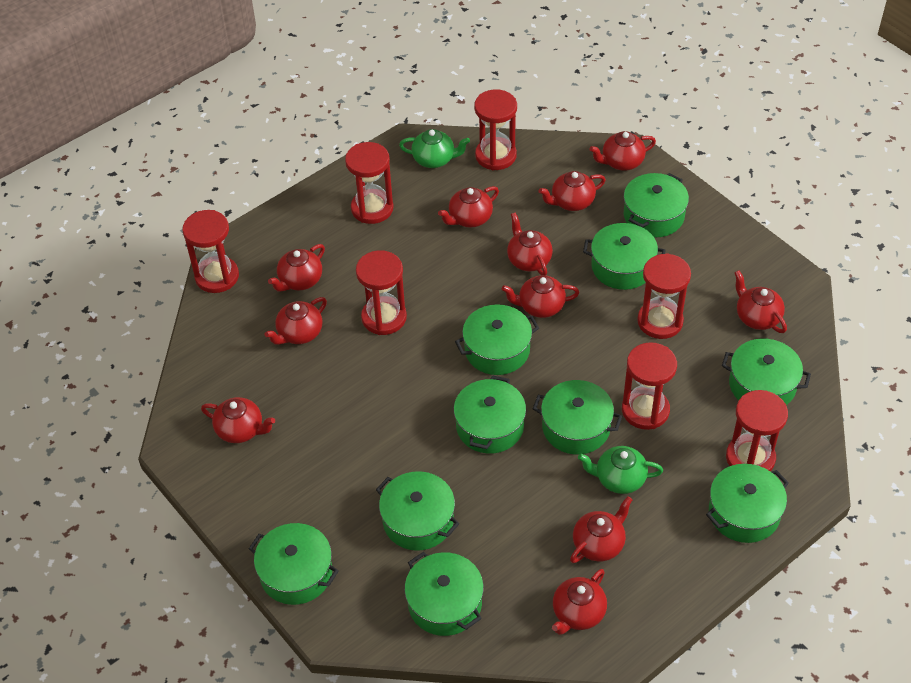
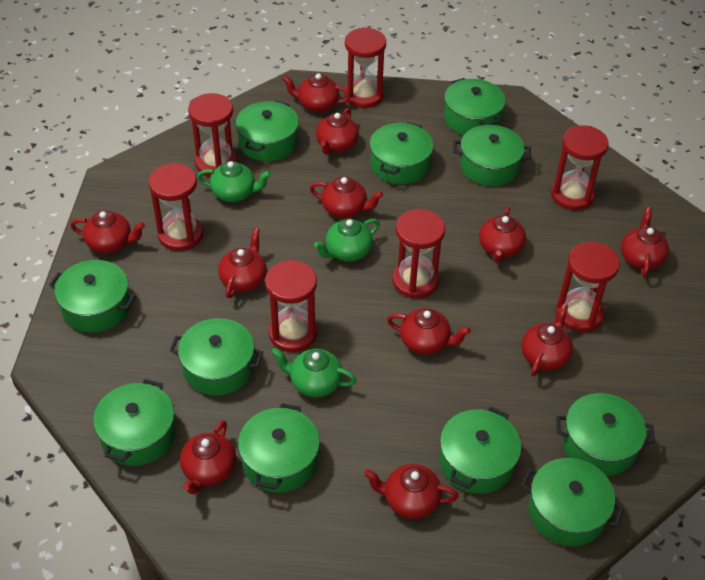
green pot: 10 -> 11
green teapot: 2 -> 3

